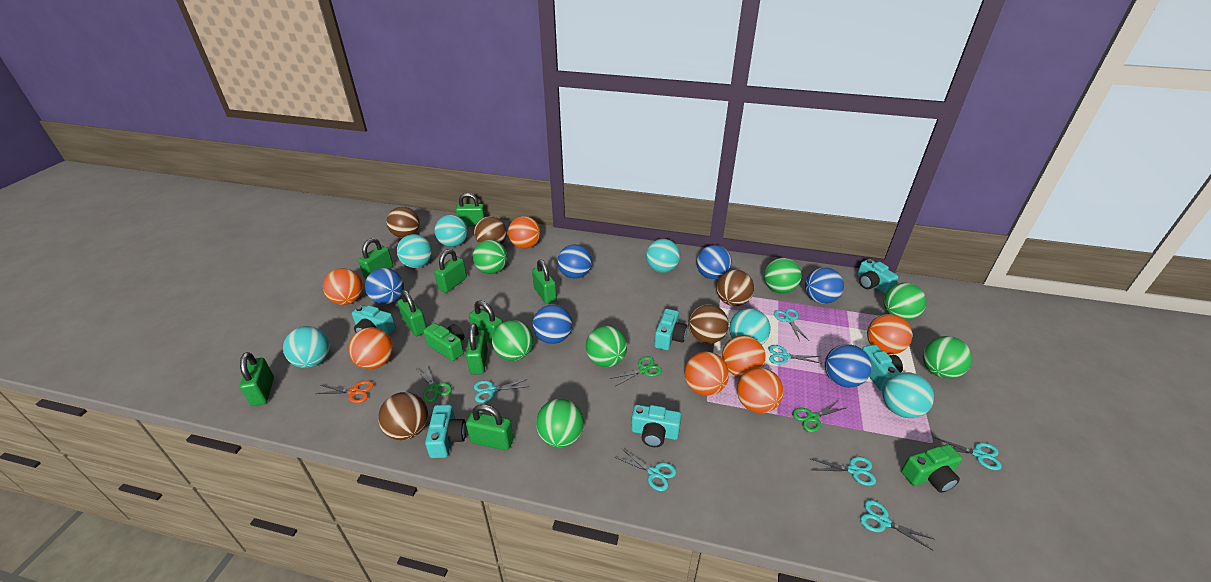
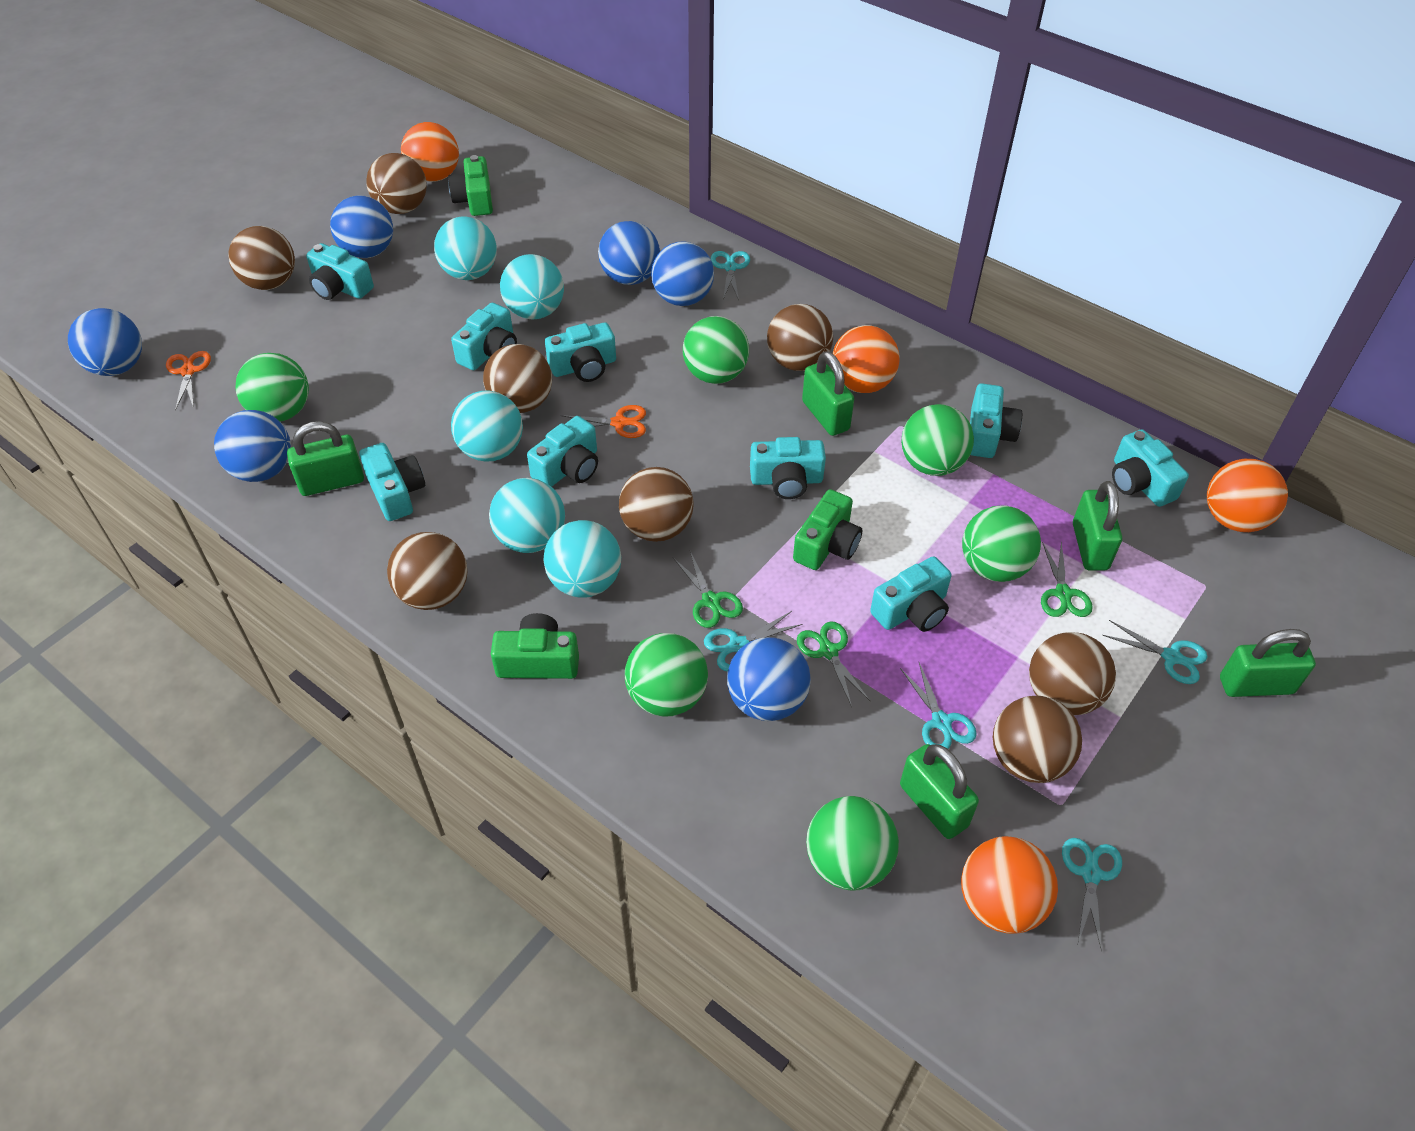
brown ball: 5 -> 8
green ball: 7 -> 6
green camera: 2 -> 3
green padlock: 9 -> 5
orange ball: 7 -> 4
orange scissors: 1 -> 2
turquoise ball: 6 -> 5
turquoise camera: 6 -> 9
turquoise scissors: 7 -> 5

